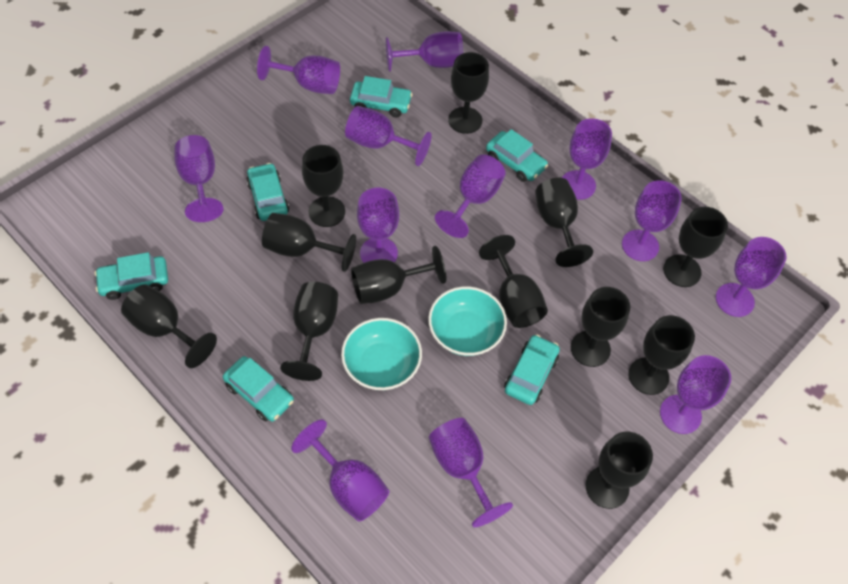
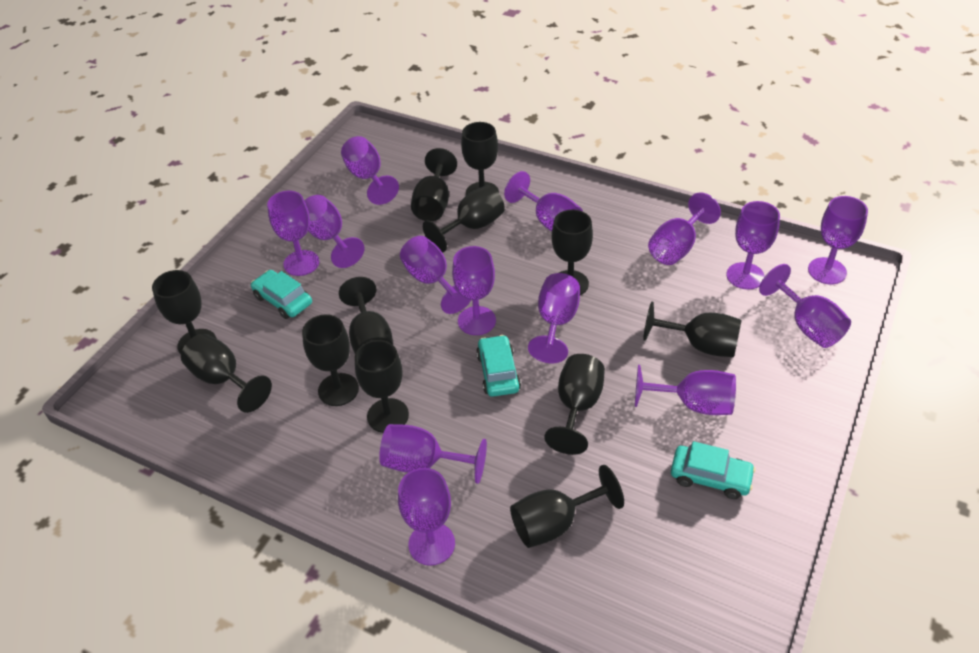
purple goblet: 12 -> 14
turquoise bowl: 2 -> 0
turquoise car: 6 -> 3

